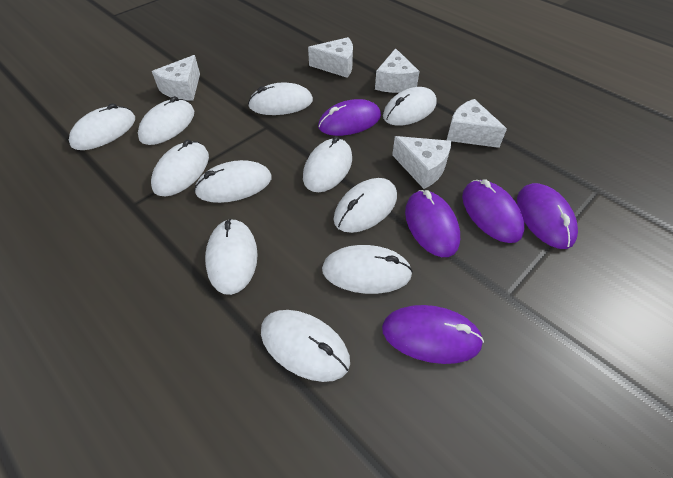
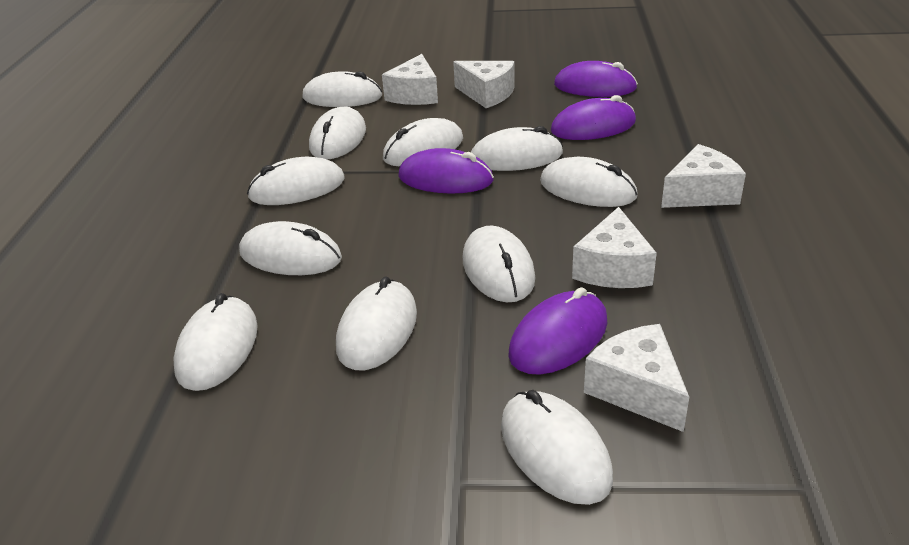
purple mouse: 5 -> 4

